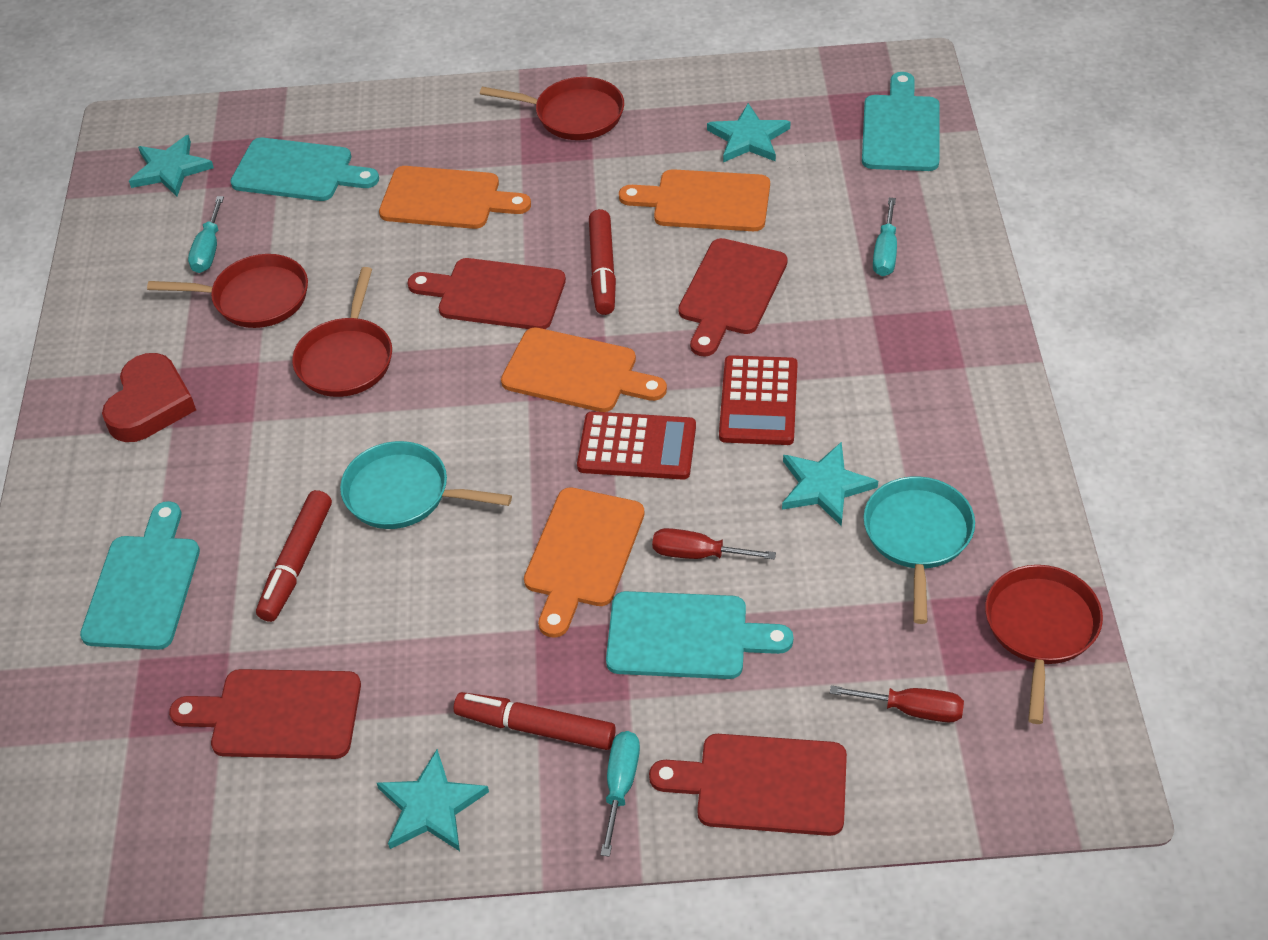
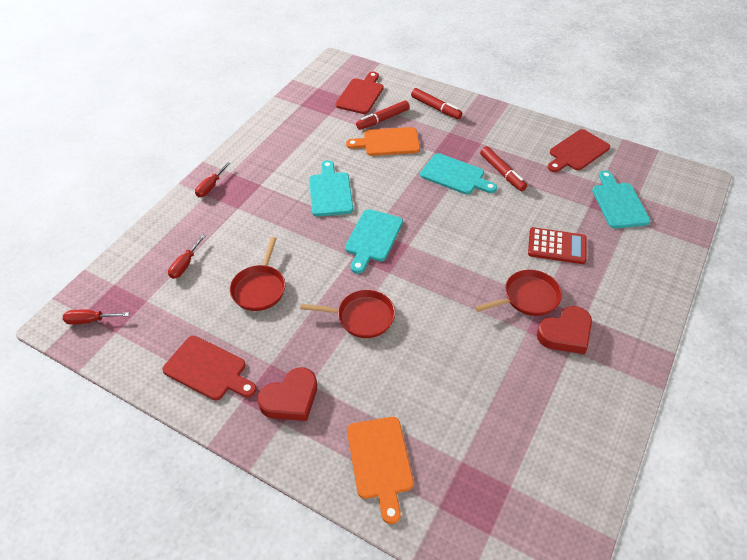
orange cutting board: 4 -> 2
red calculator: 2 -> 1
red cutting board: 4 -> 3
red heart: 1 -> 2
red pan: 4 -> 3
red screwdriver: 2 -> 3
turquoise pan: 2 -> 0
turquoise screwdriver: 3 -> 0
turquoise star: 4 -> 0

